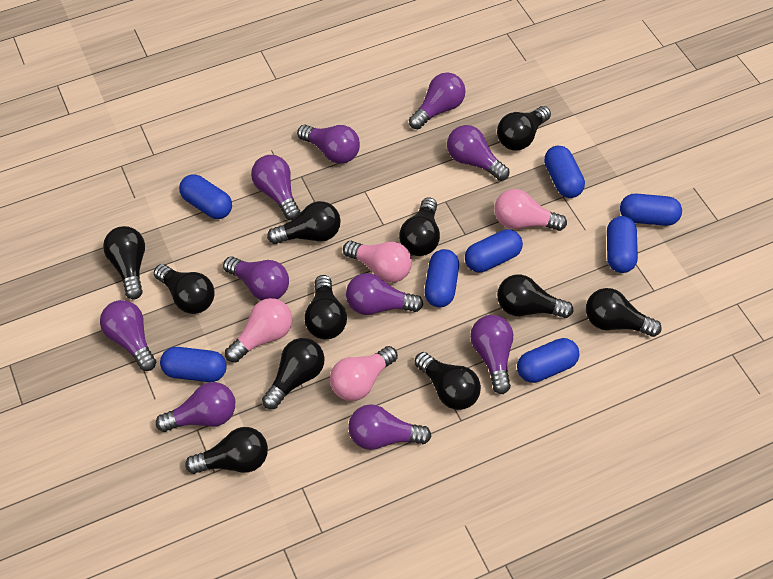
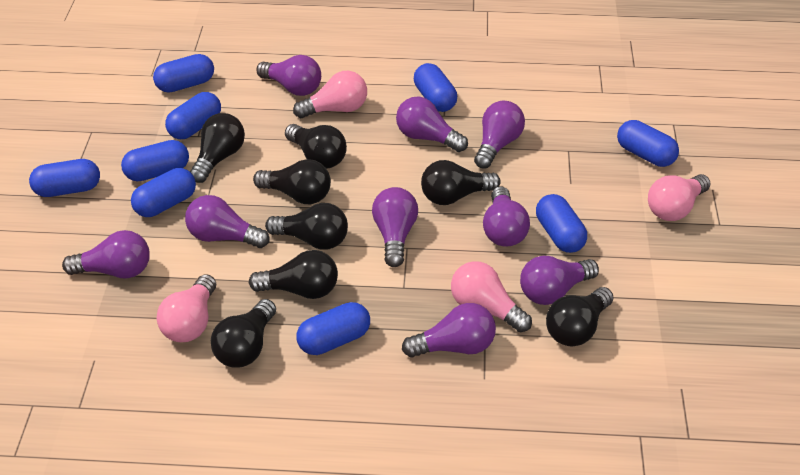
black light bulb: 11 -> 8
blue capsule: 8 -> 9
purple light bulb: 10 -> 9

